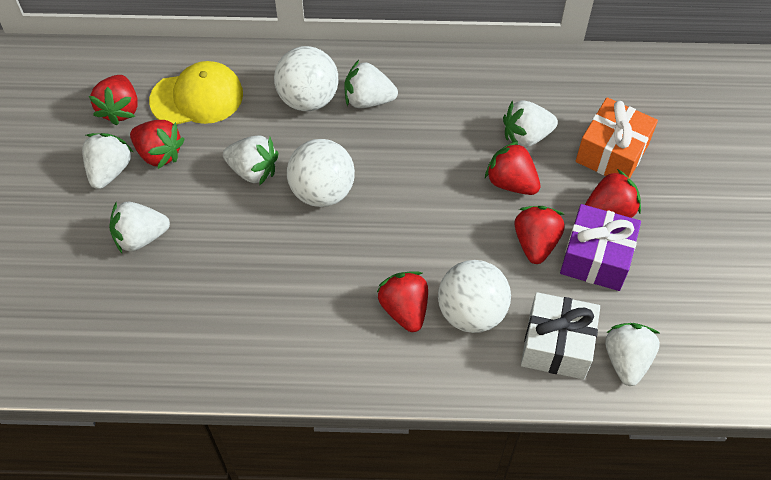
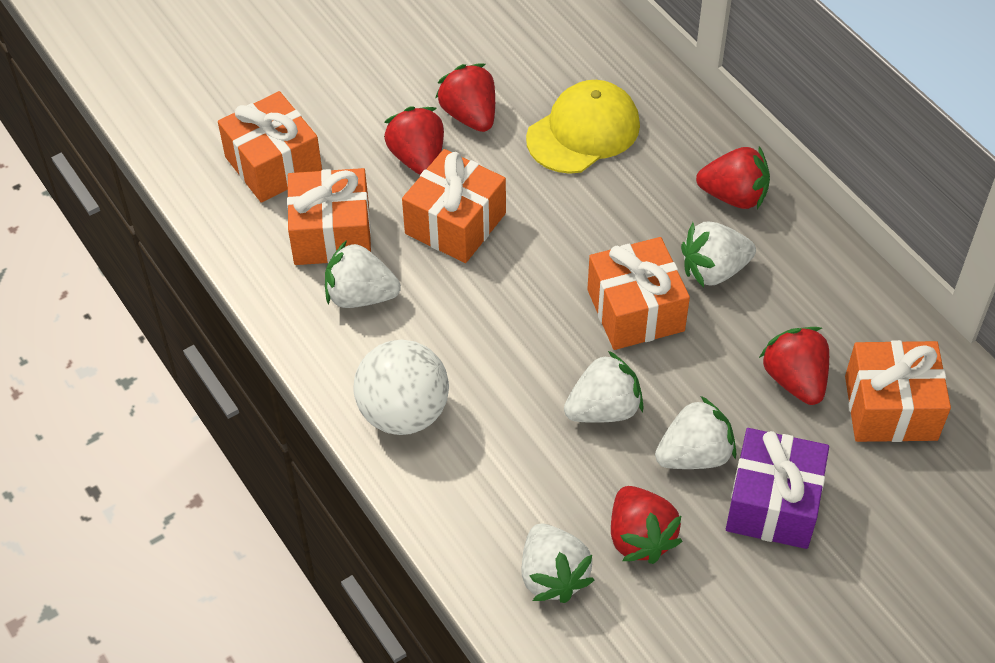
orange gift: 1 -> 5
red strawberry: 6 -> 5
white ball: 3 -> 1
white gift: 1 -> 0
white strawberry: 6 -> 5

